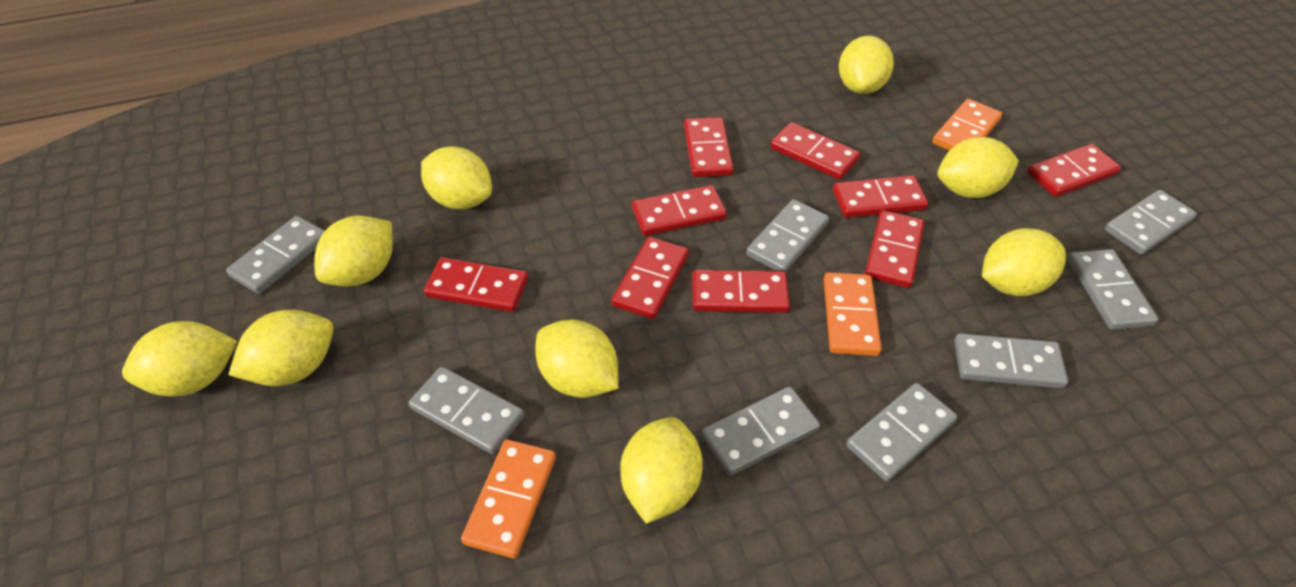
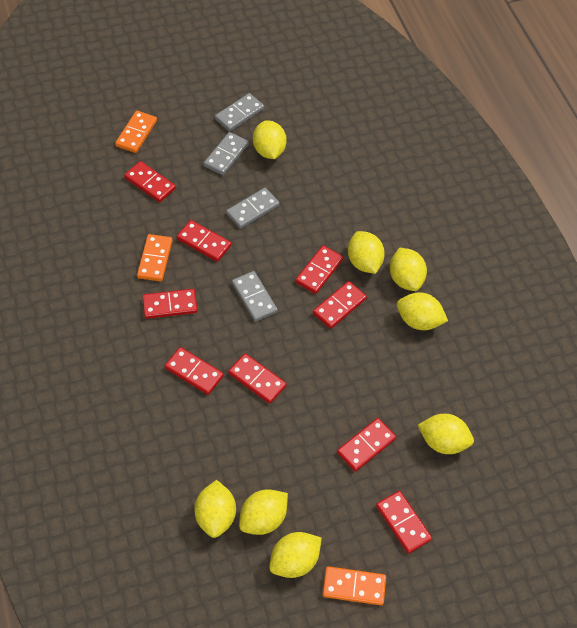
grey domino: 8 -> 4
yellow lemon: 9 -> 8

